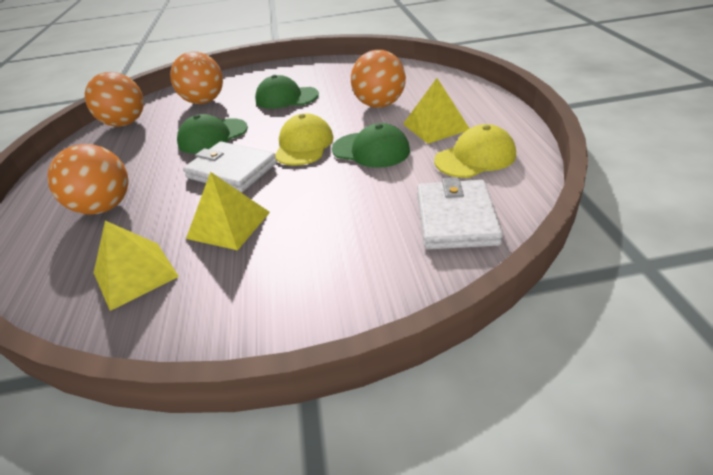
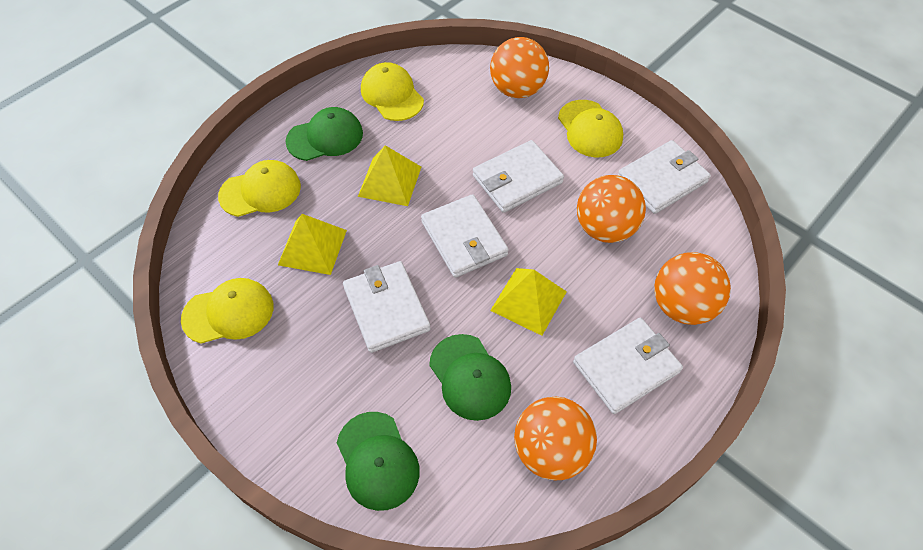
white wallet: 2 -> 5
yellow cap: 2 -> 4

